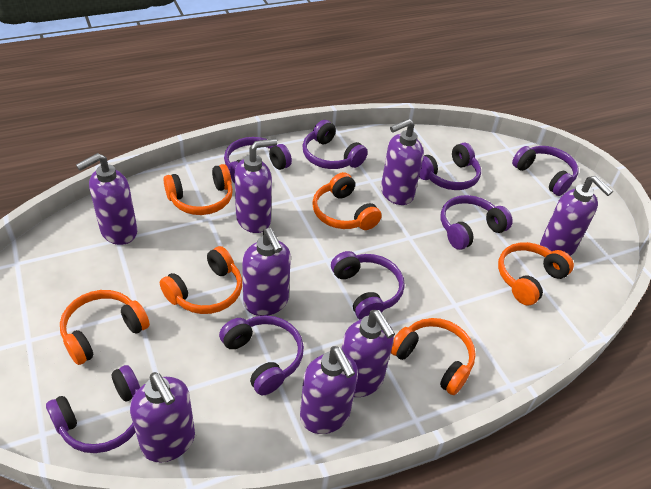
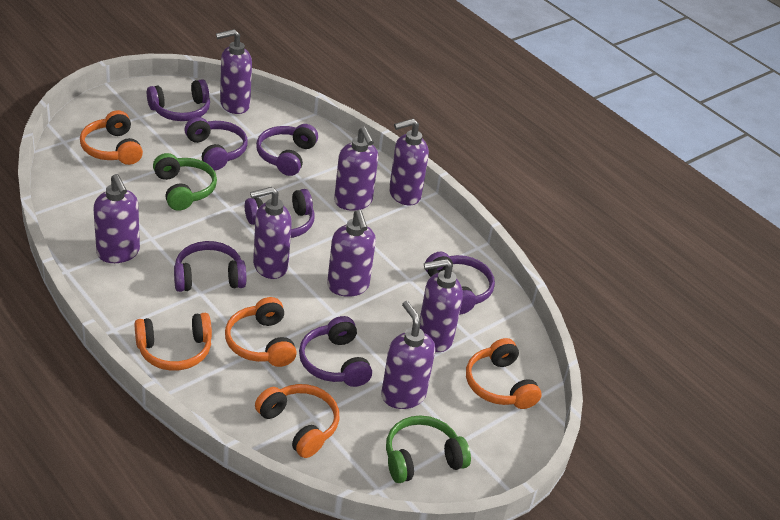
green headphones: 0 -> 2
orange headphones: 6 -> 5
purple headphones: 8 -> 7

